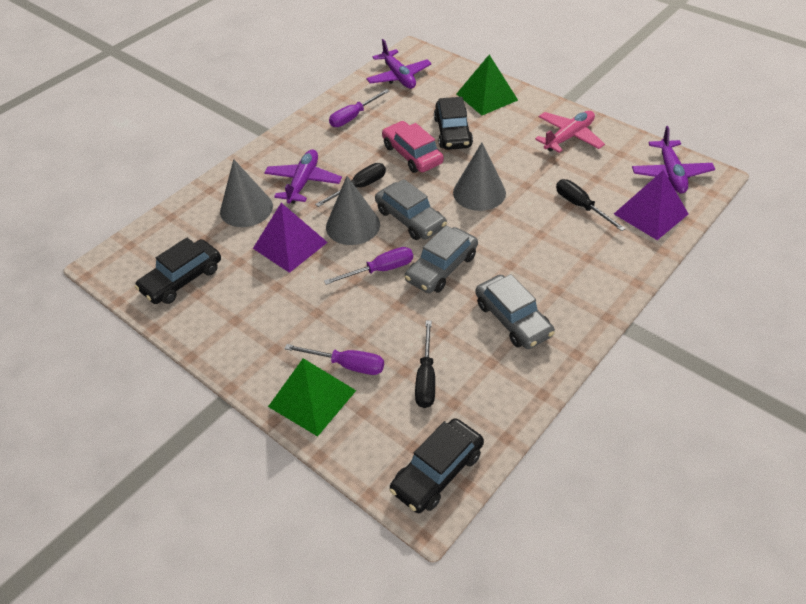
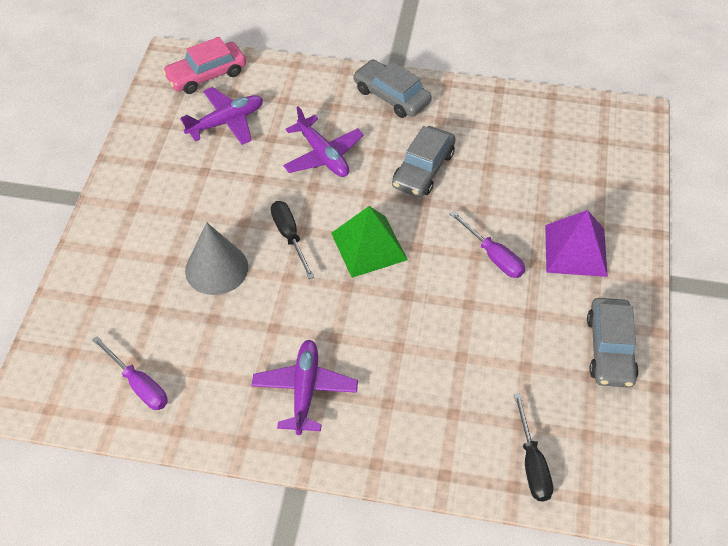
black car: 3 -> 0
black screwdriver: 3 -> 2
green pyramid: 2 -> 1
grey cone: 3 -> 1
pink plane: 1 -> 0
purple pyramid: 2 -> 1
purple screwdriver: 3 -> 2

